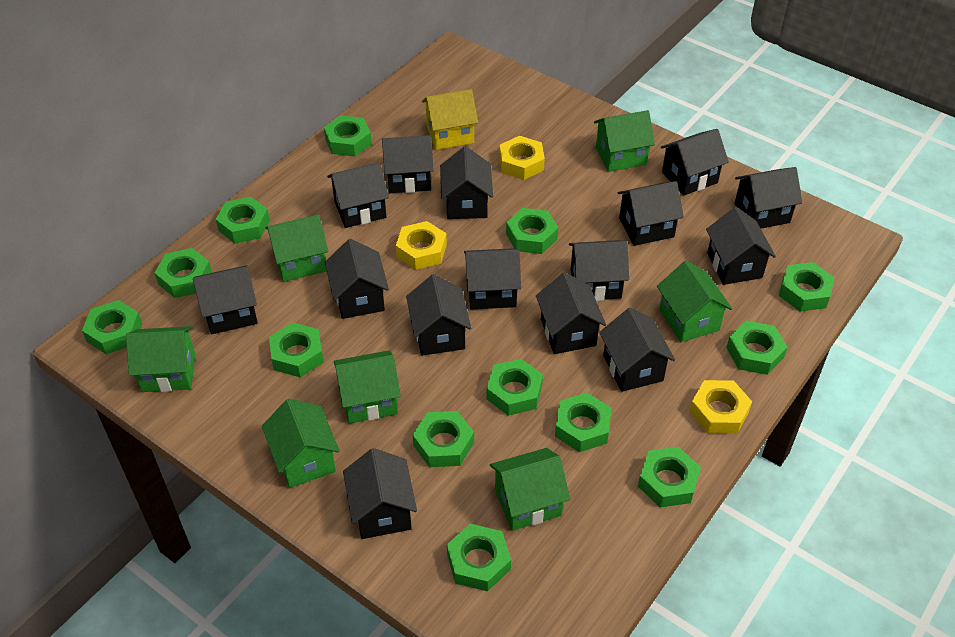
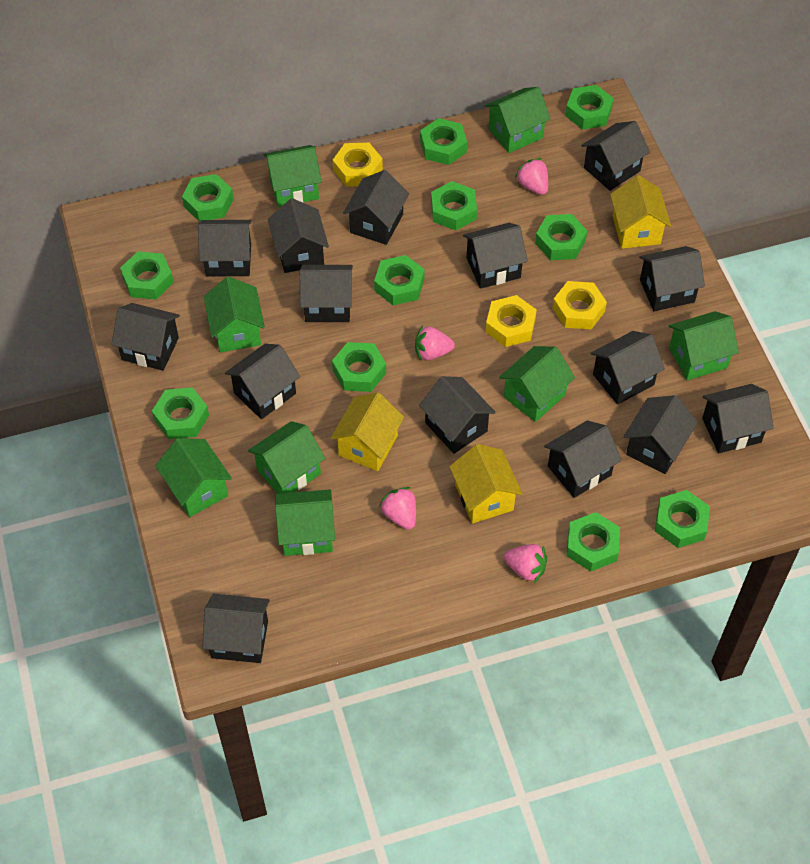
green house: 7 -> 8
green nut: 13 -> 11
pink strawberry: 0 -> 4
yellow house: 1 -> 3

